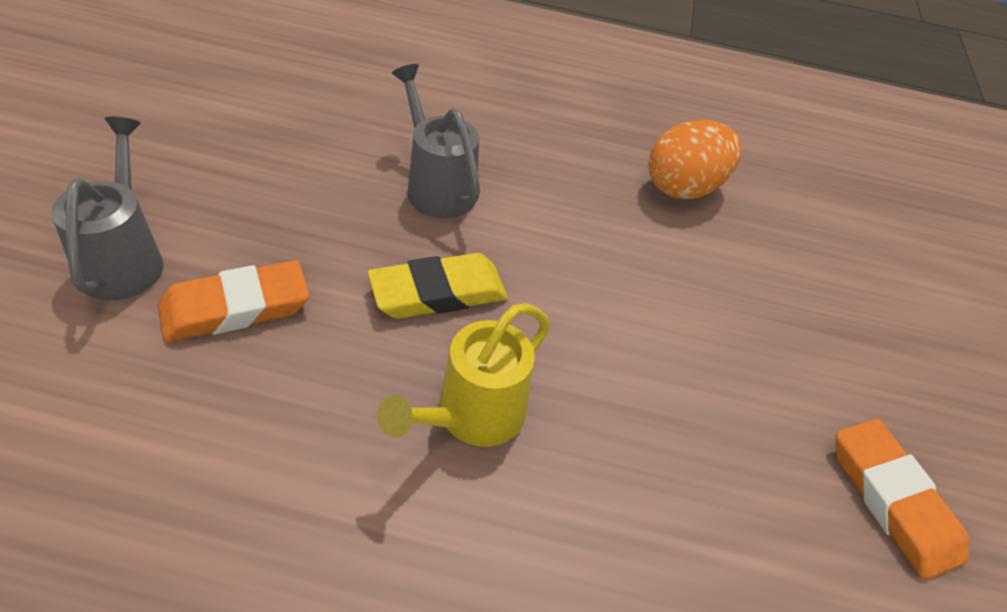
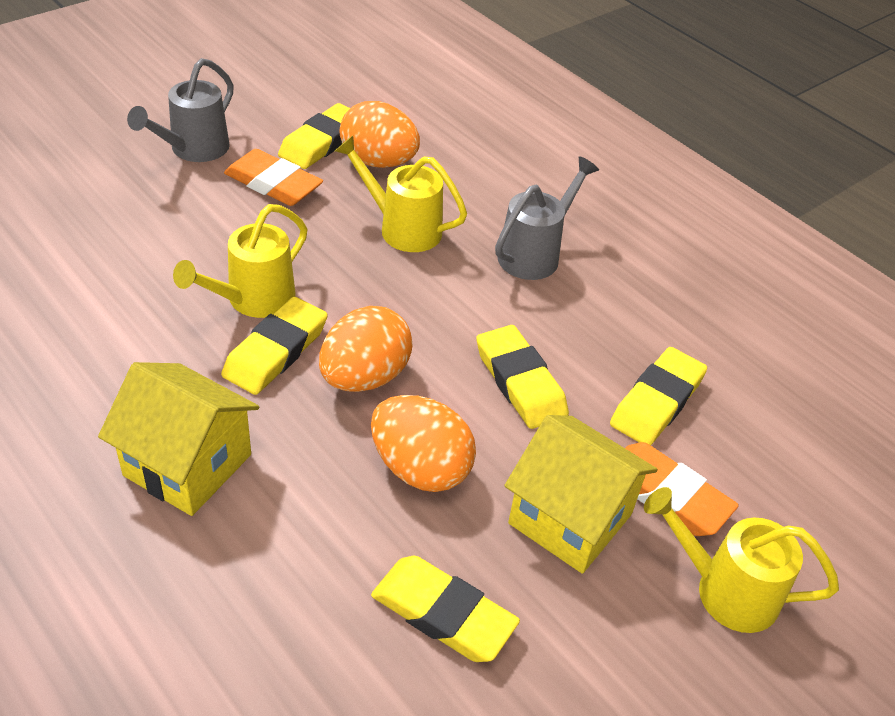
orange egg: 1 -> 3
yellow eraser: 1 -> 5
yellow house: 0 -> 2
yellow watering can: 1 -> 3

